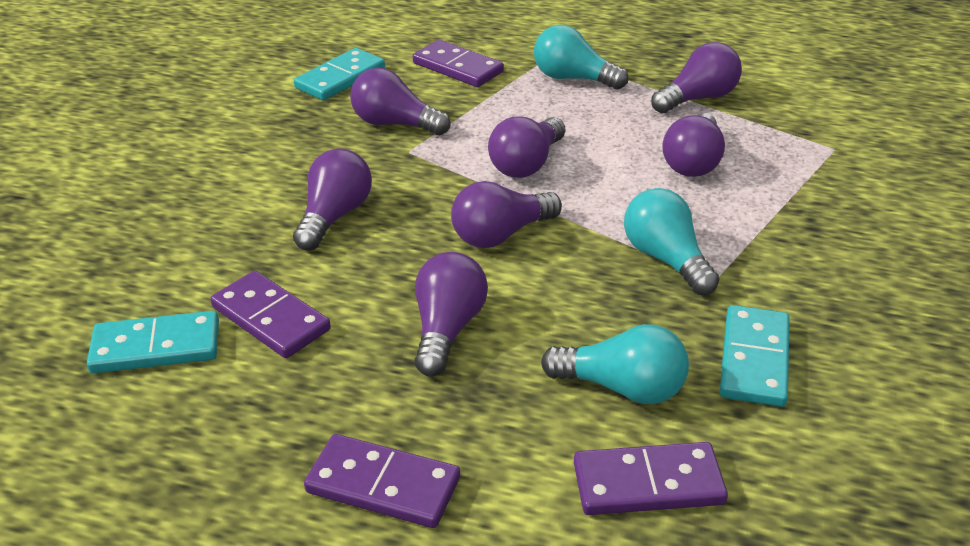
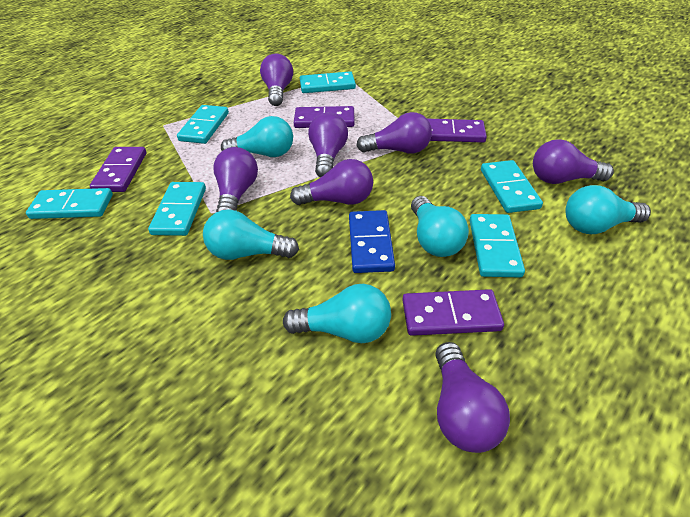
blue domino: 0 -> 1
turquoise domino: 3 -> 6
turquoise light bulb: 3 -> 5

